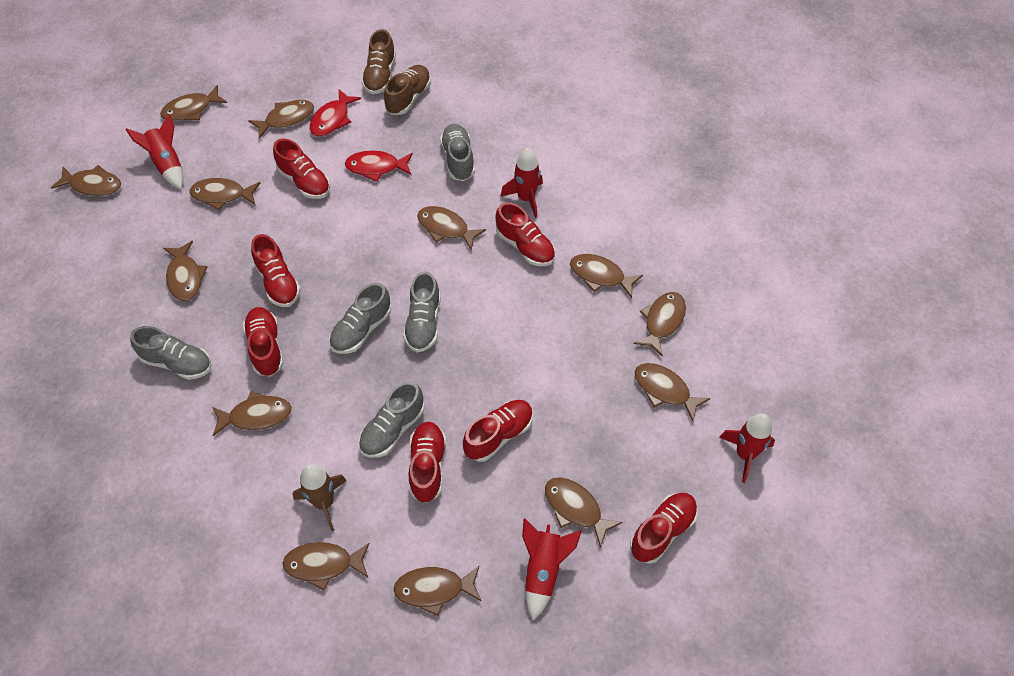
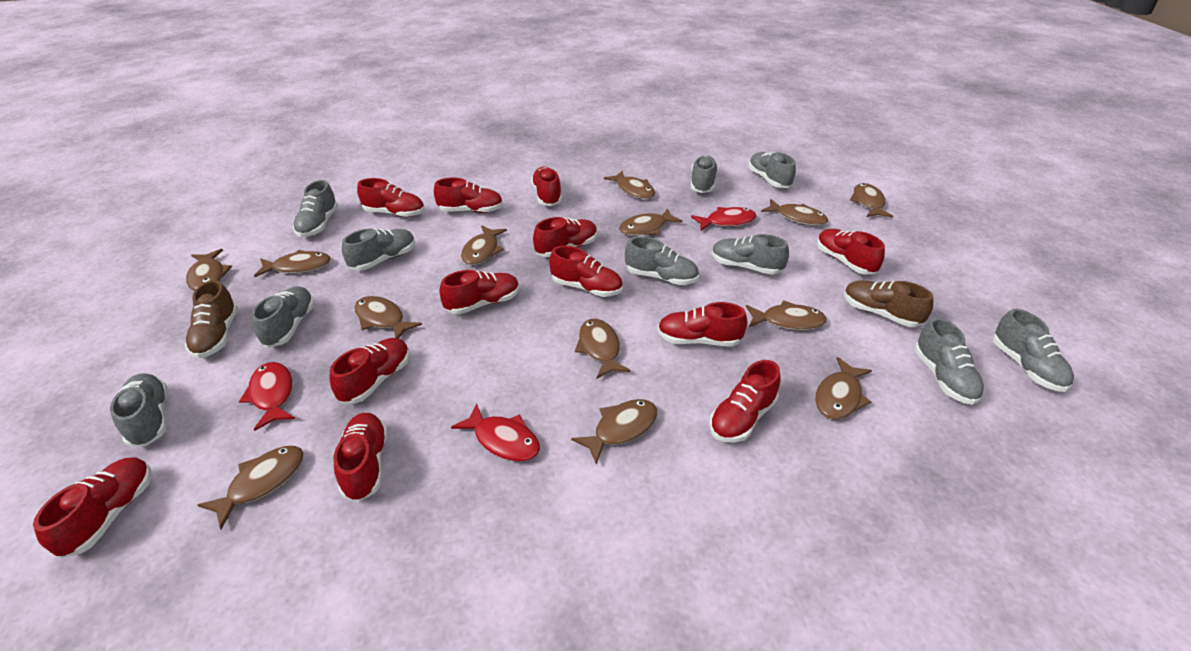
brown rocket: 1 -> 0
grey shoe: 5 -> 10
red fish: 2 -> 3
red rocket: 4 -> 0
red shoe: 7 -> 12

